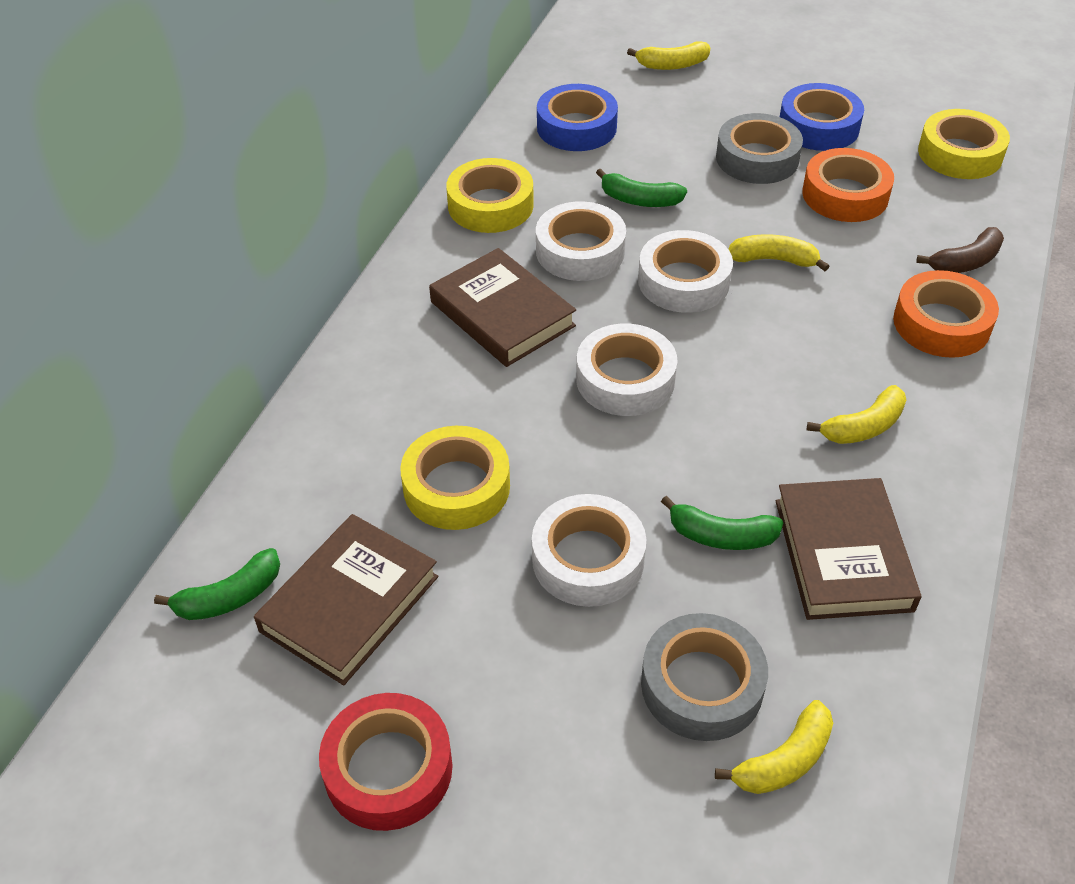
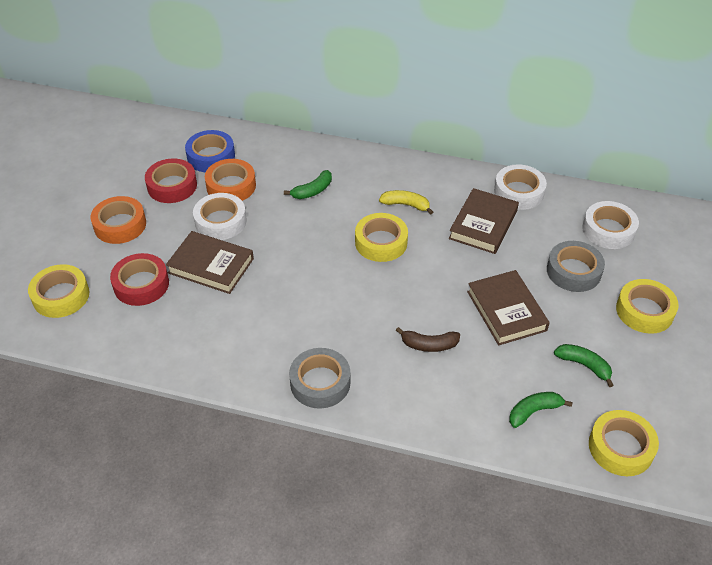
blue tape: 2 -> 1
red tape: 1 -> 2
white tape: 4 -> 3
yellow banana: 4 -> 1
yellow tape: 3 -> 4

